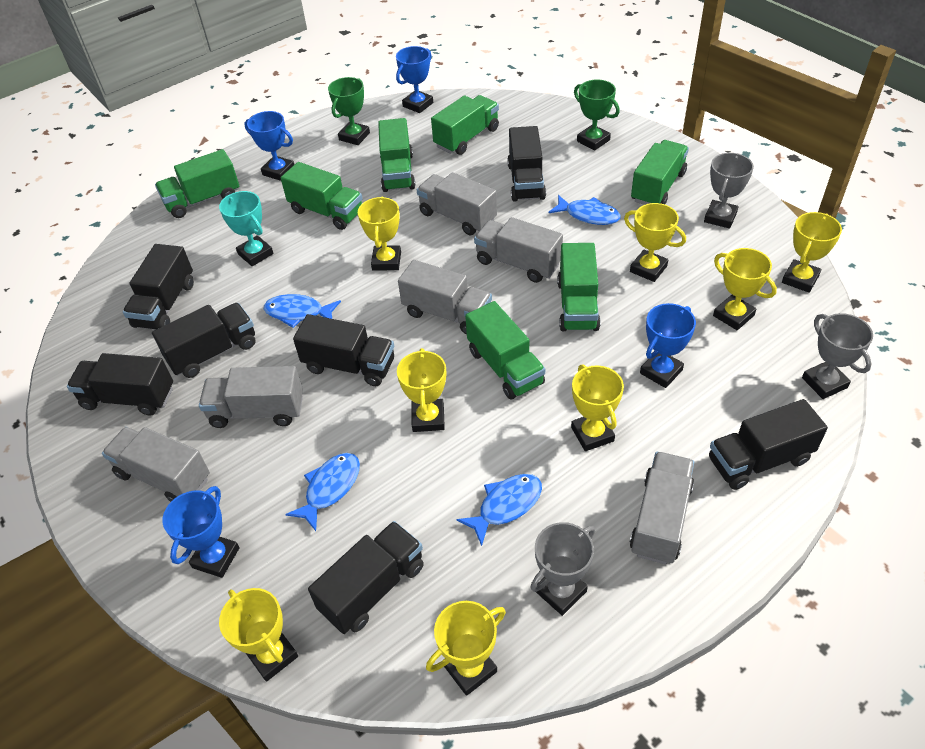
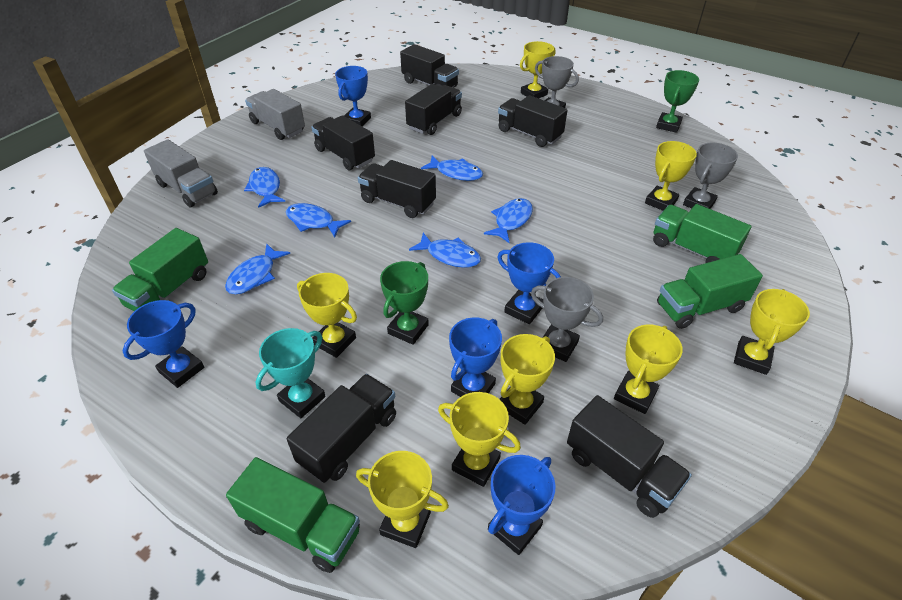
blue fish: 4 -> 6
blue trophy: 4 -> 5
green truck: 7 -> 4
grey truck: 6 -> 2

